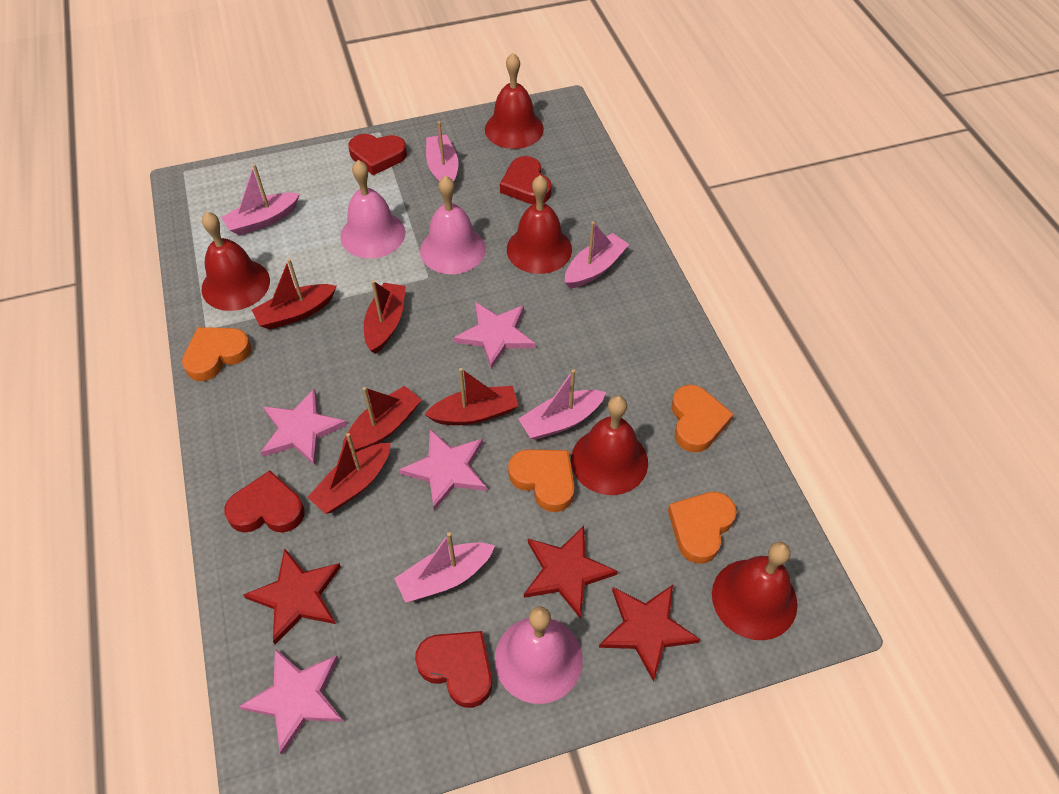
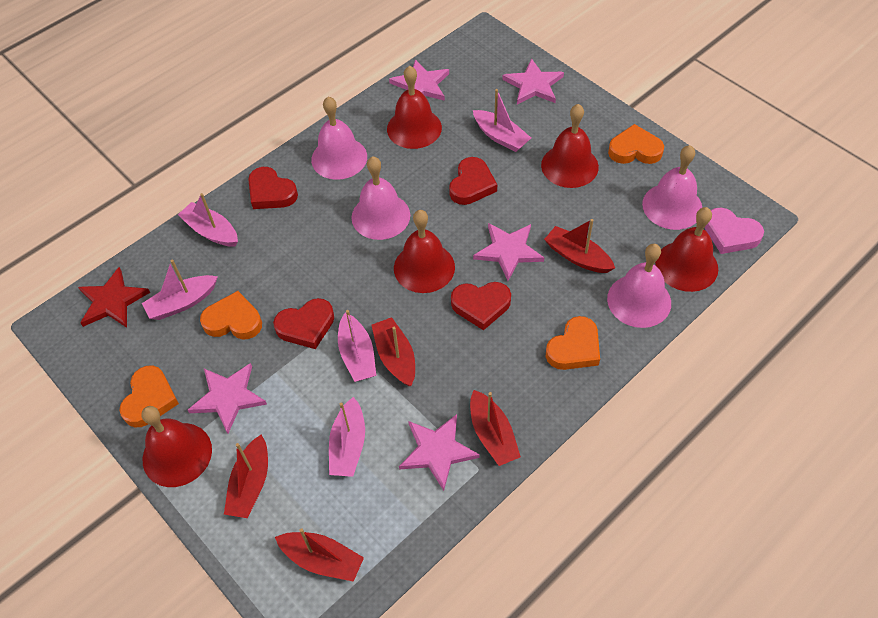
pink bell: 3 -> 4
pink heart: 0 -> 1
pink star: 4 -> 5
red star: 3 -> 1

